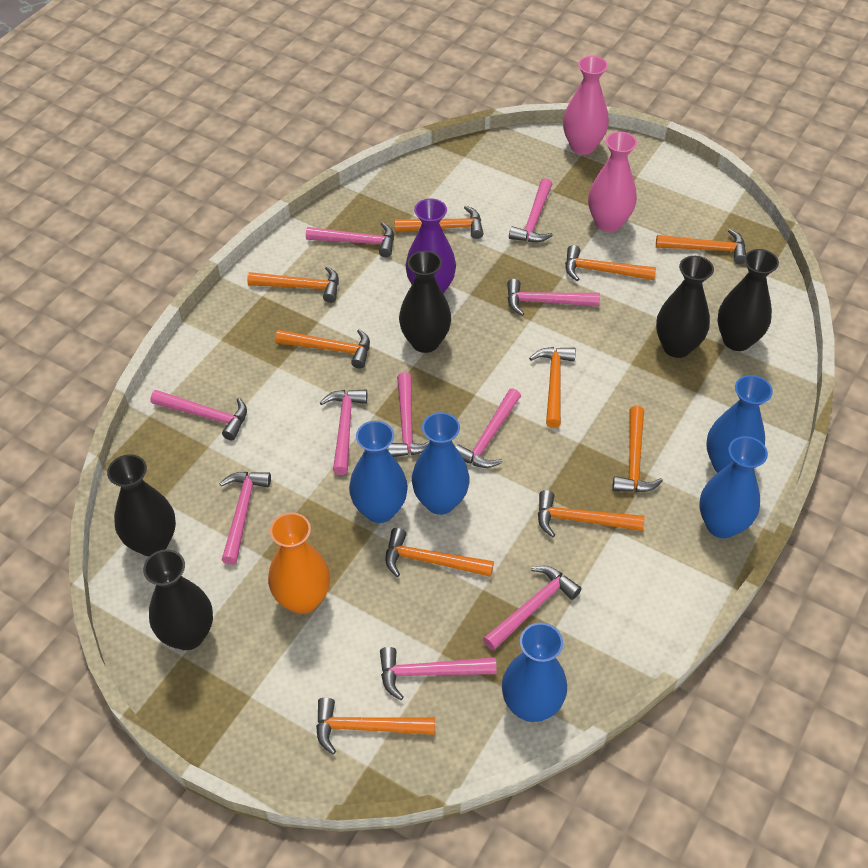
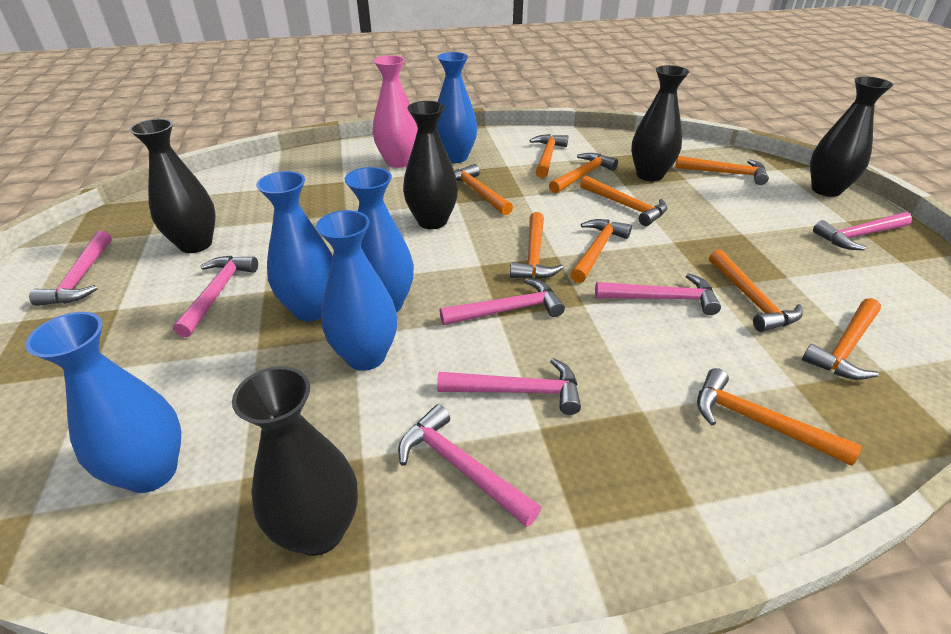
orange vase: 1 -> 0
pink hammer: 10 -> 7
pink vase: 2 -> 1
purple vase: 1 -> 0

